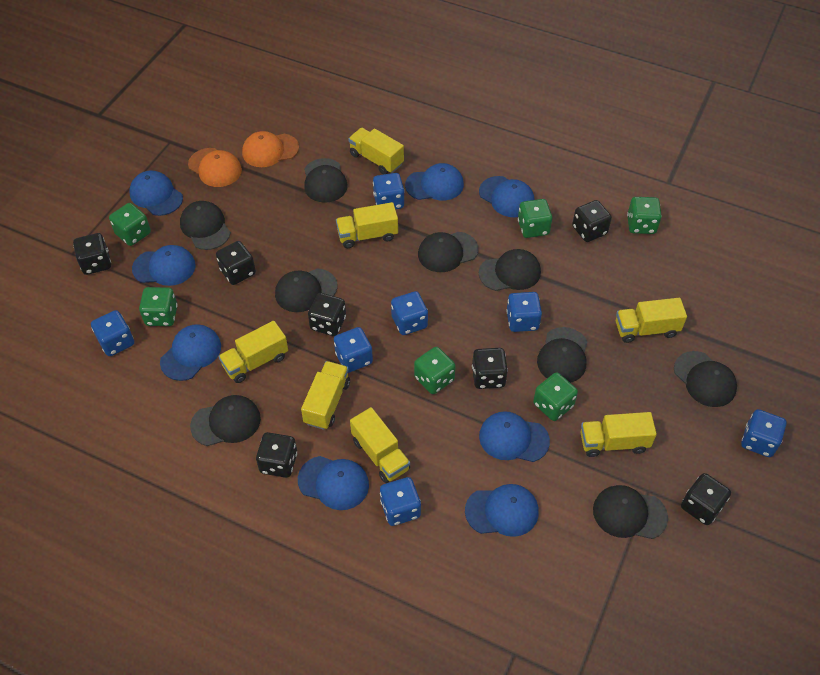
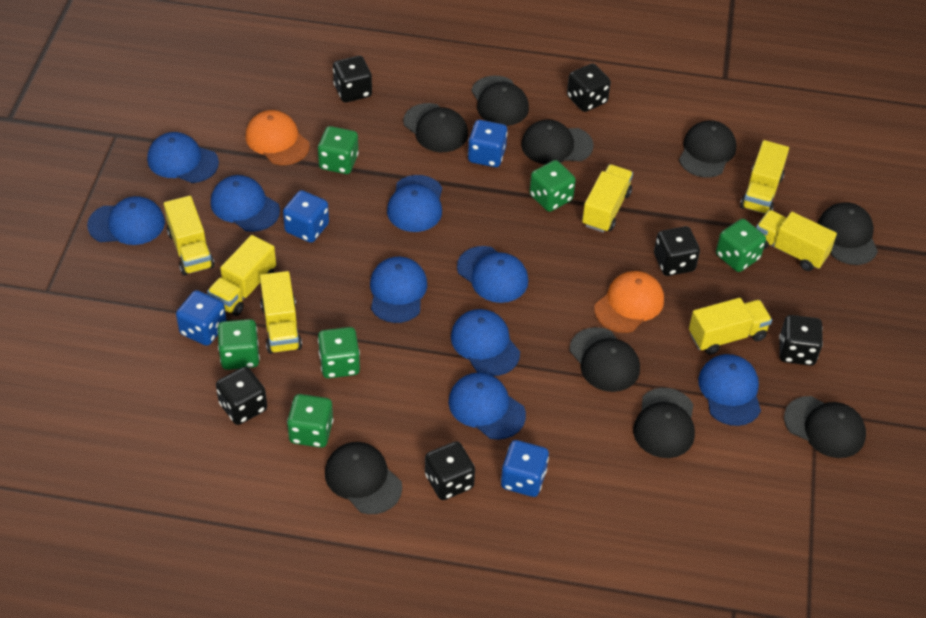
black dice: 7 -> 6
blue cap: 8 -> 9
blue dice: 7 -> 4

